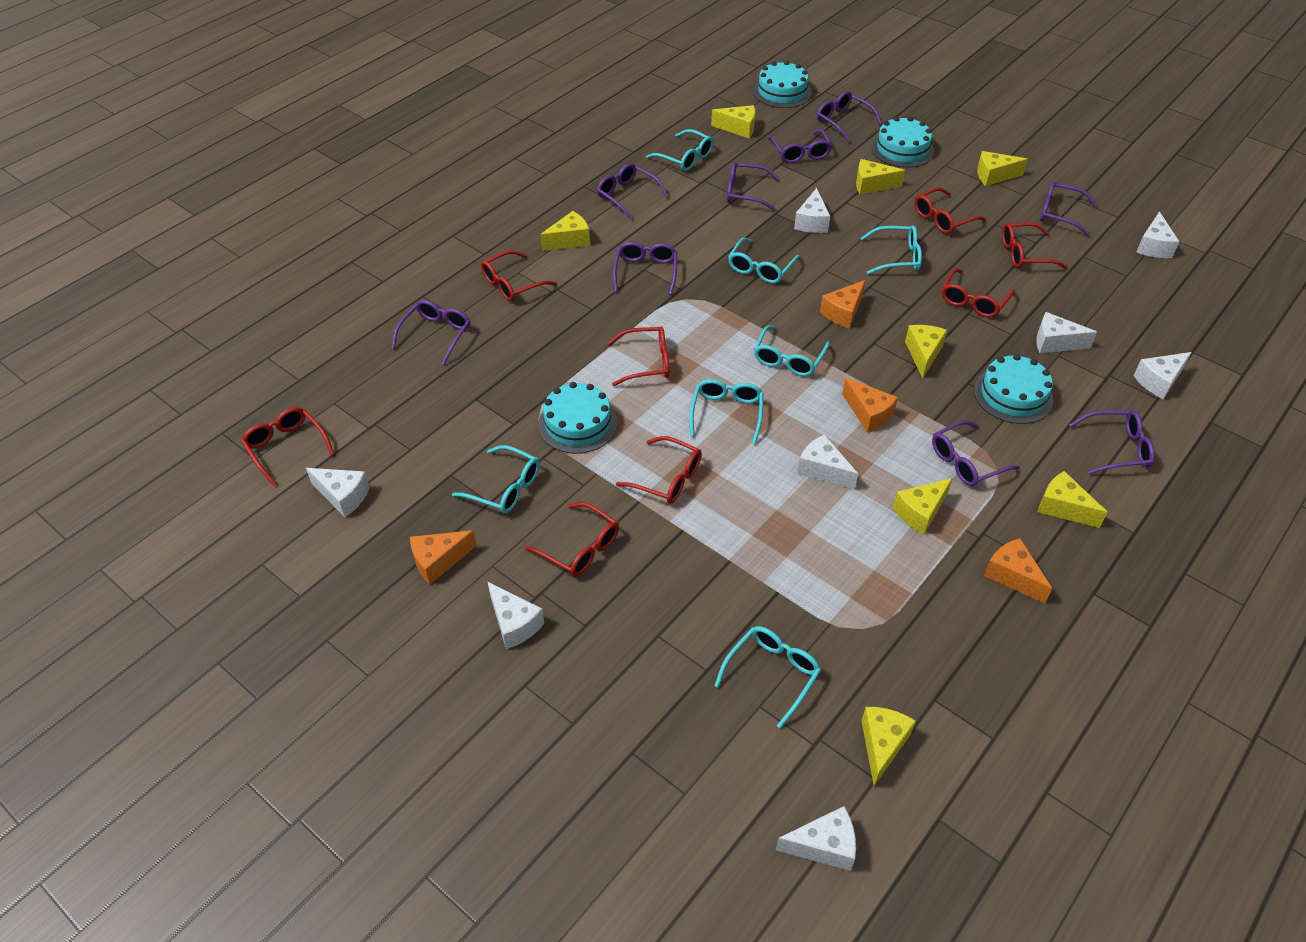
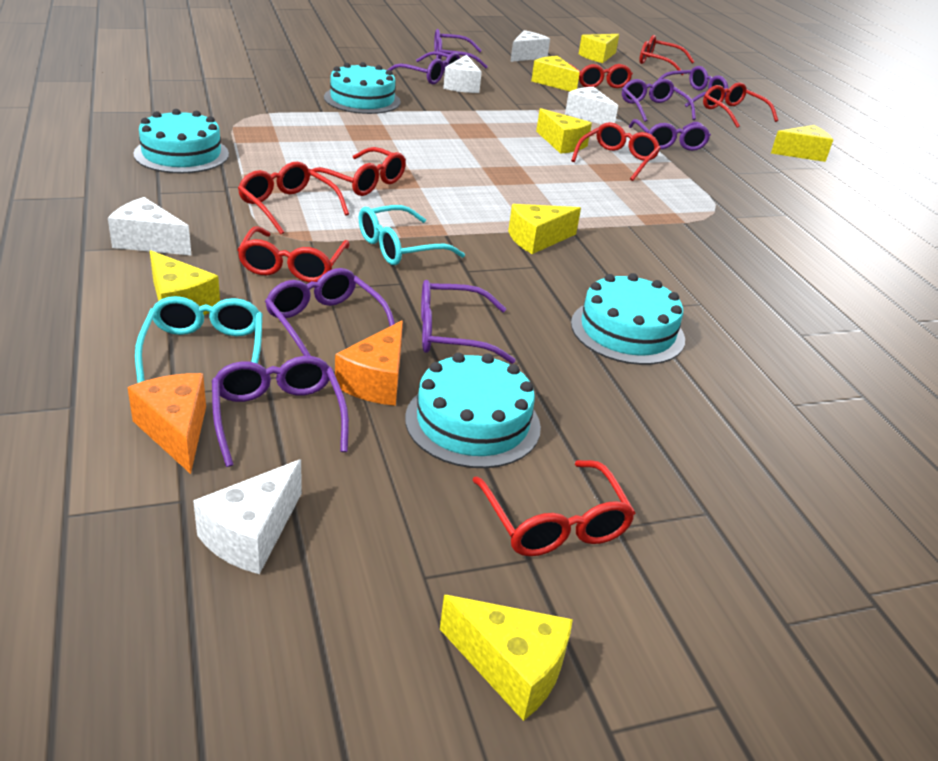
orange cheese: 4 -> 2
purple glasses: 9 -> 8
turquoise glasses: 7 -> 2
white cheese: 8 -> 5
yellow cheese: 8 -> 7

